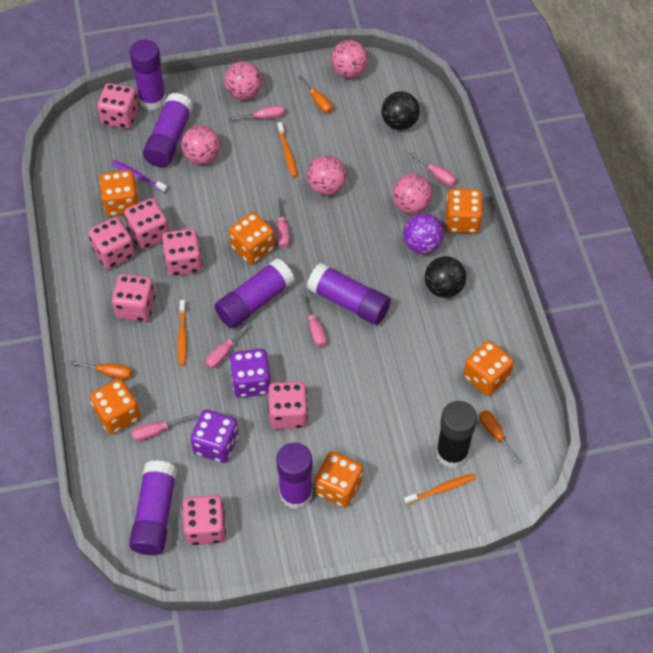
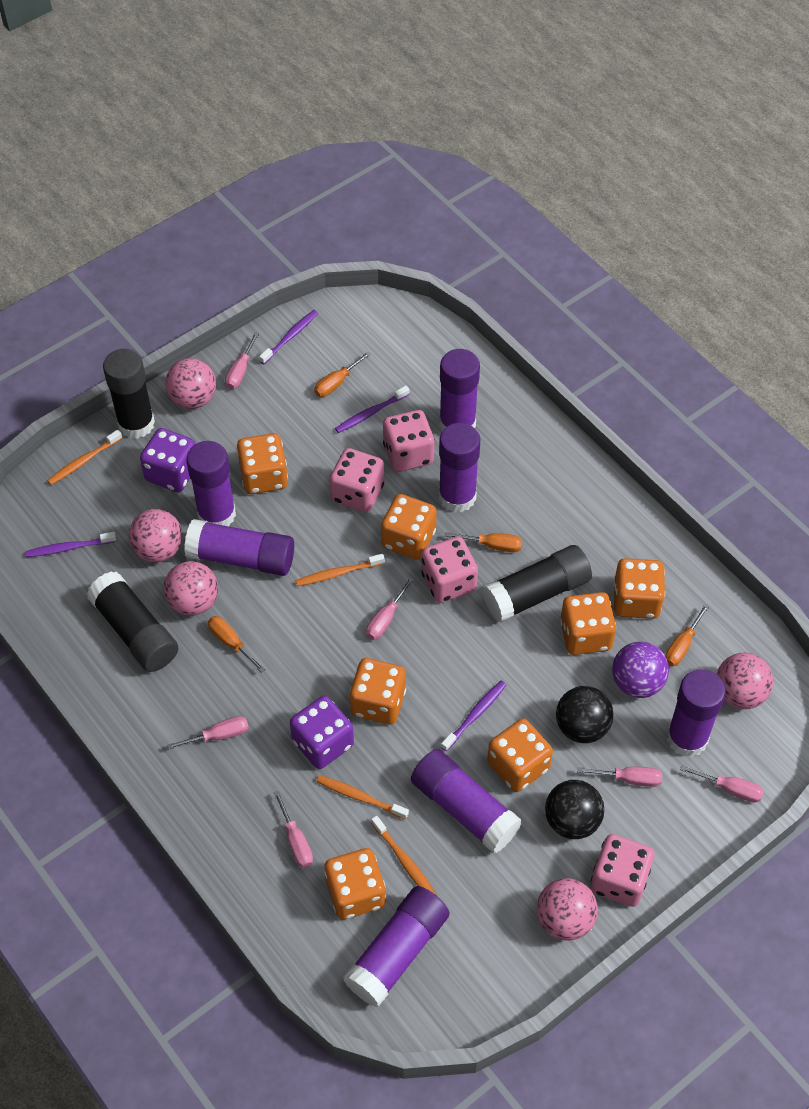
black glue stick: 1 -> 3
orange dice: 6 -> 7
orange screwdriver: 3 -> 4
orange toothbrush: 3 -> 4
pink dice: 7 -> 4
purple glue stick: 6 -> 7
purple toothbrush: 1 -> 4

